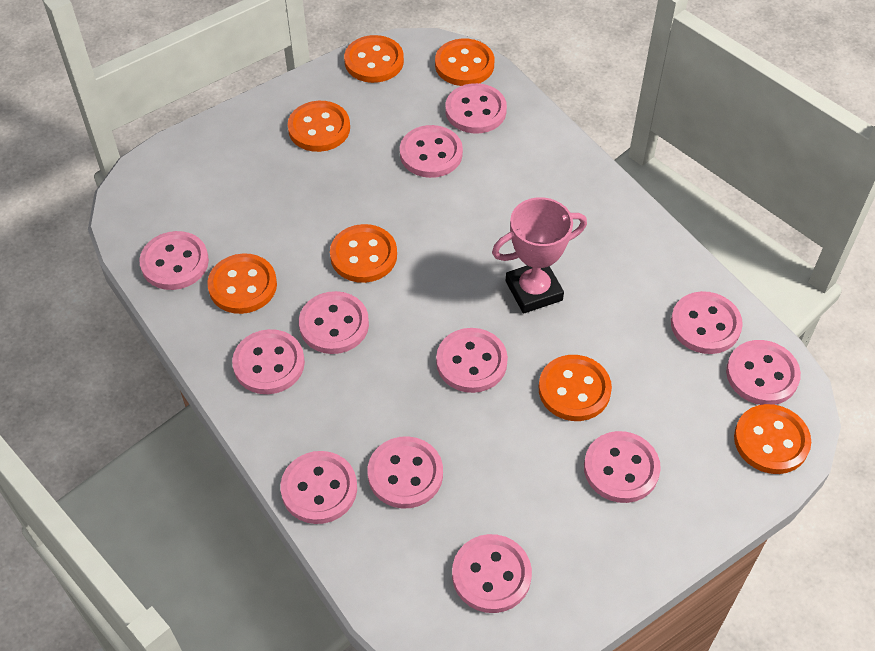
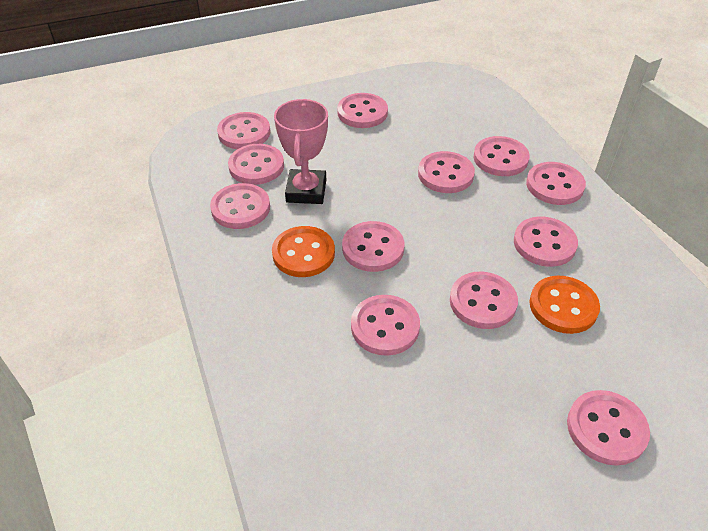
orange button: 7 -> 2

